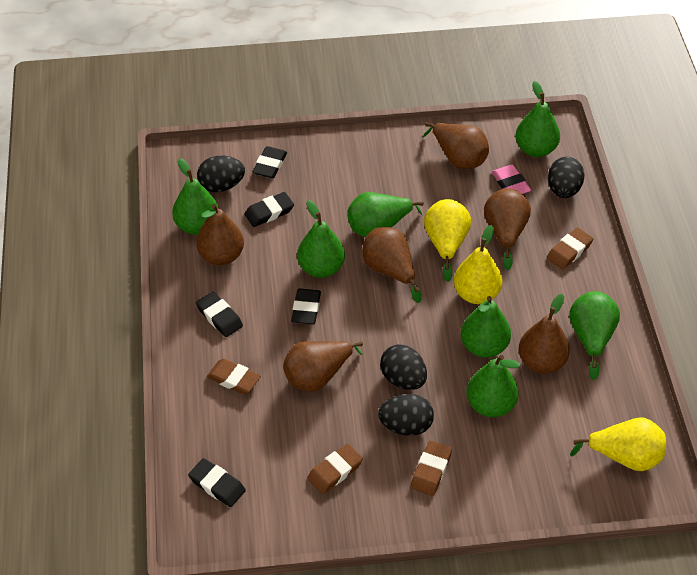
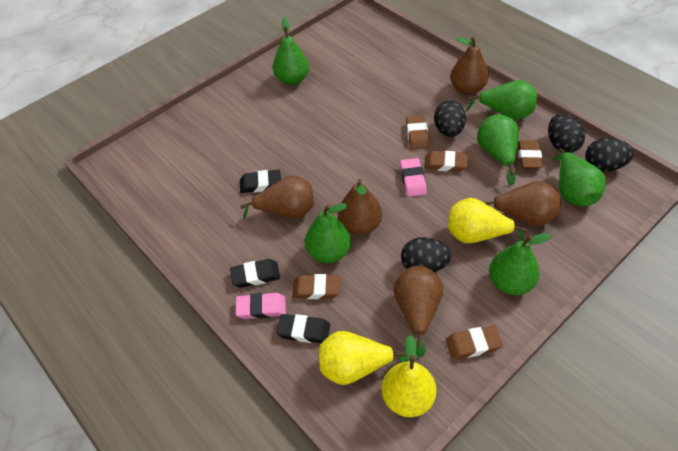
black eraser: 5 -> 3
brown eraser: 4 -> 5
brown pear: 6 -> 5
green pear: 7 -> 6
pink eraser: 1 -> 2

